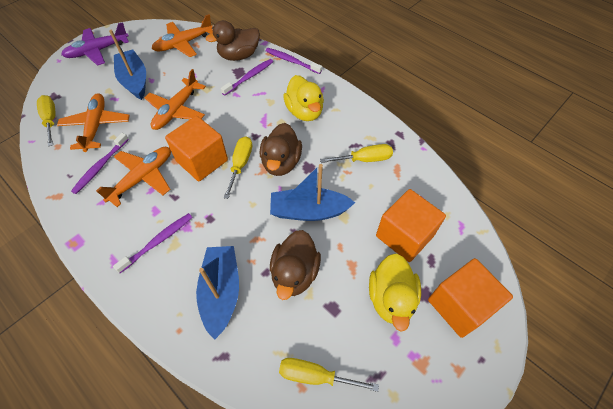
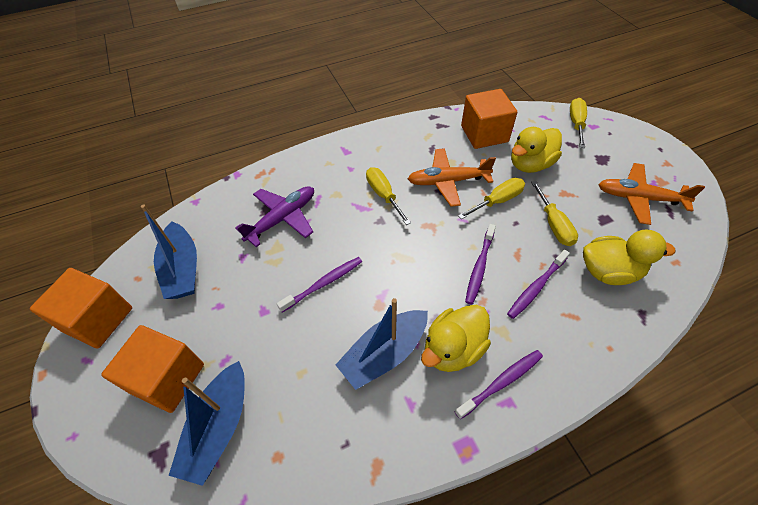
brown duck: 3 -> 0
orange plane: 4 -> 2
yellow duck: 2 -> 3

